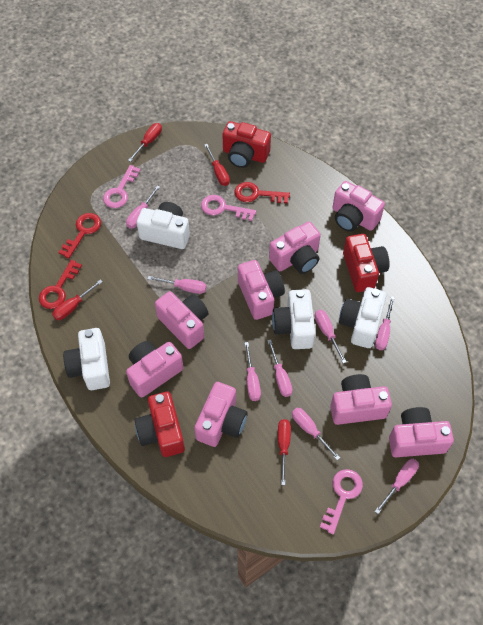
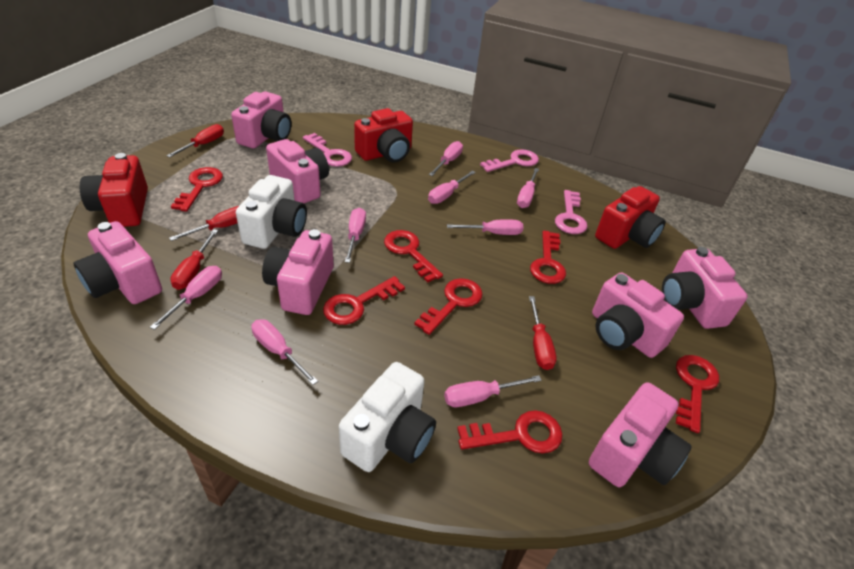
pink camera: 8 -> 7
red key: 3 -> 7
white camera: 4 -> 2

